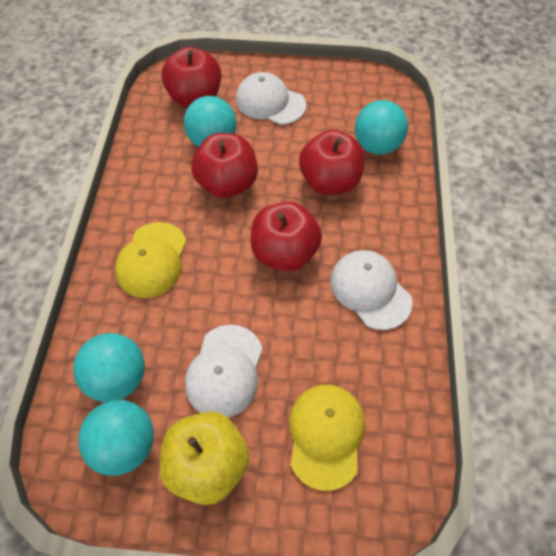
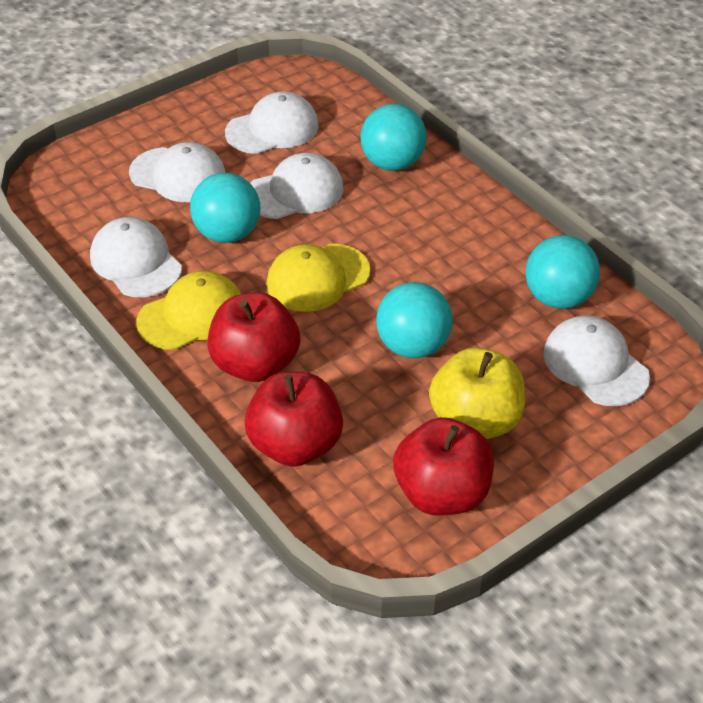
red apple: 4 -> 3
white cap: 3 -> 5

